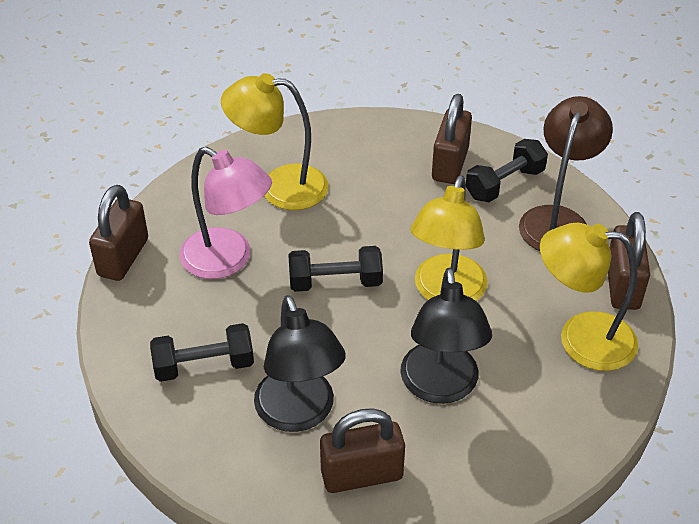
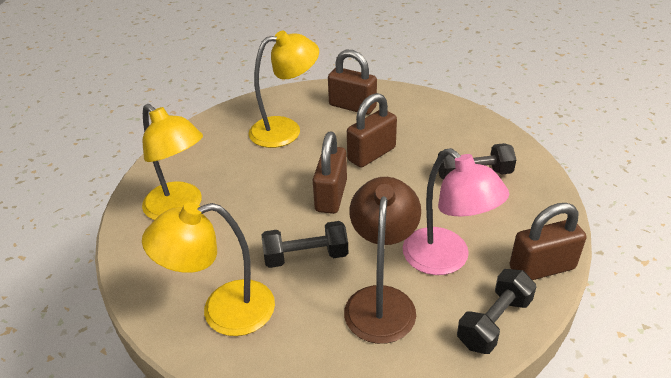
black lamp: 2 -> 0

